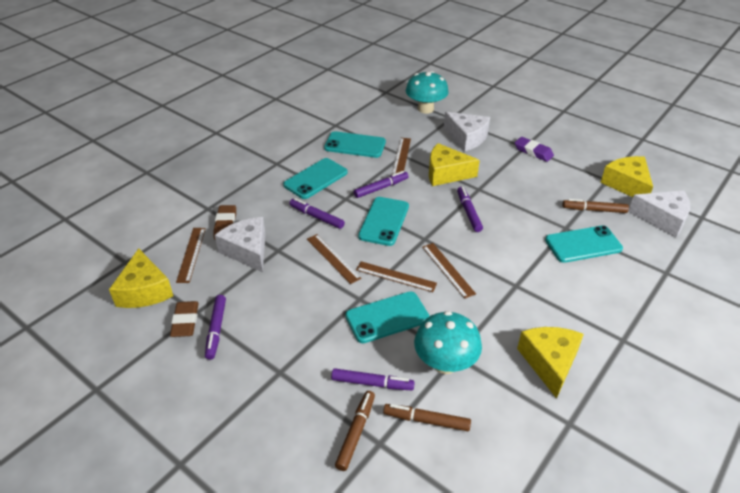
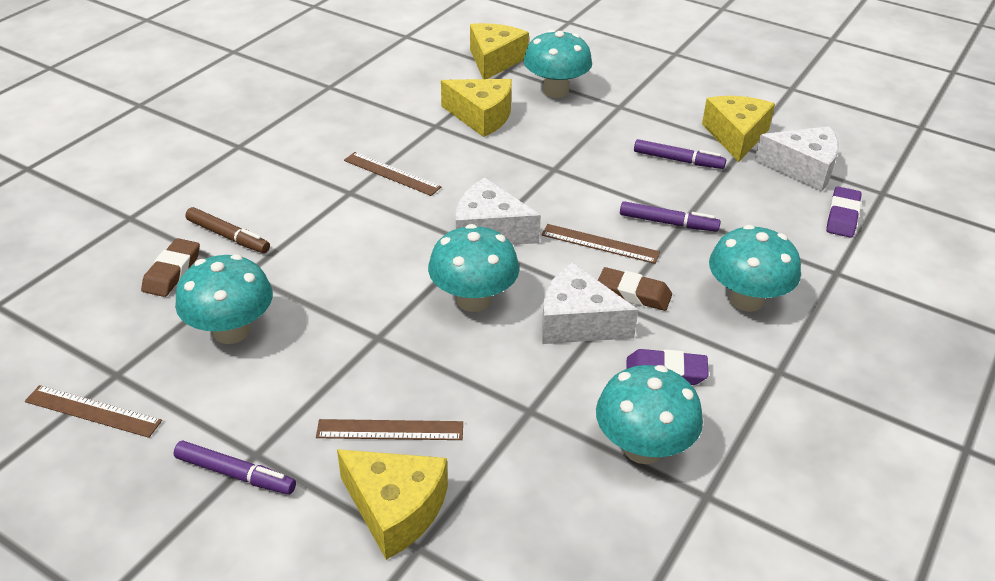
brown marker: 3 -> 1
brown ruler: 5 -> 4
purple eraser: 1 -> 2
purple marker: 5 -> 3
turquoise mushroom: 2 -> 5
turquoise phone: 5 -> 0

